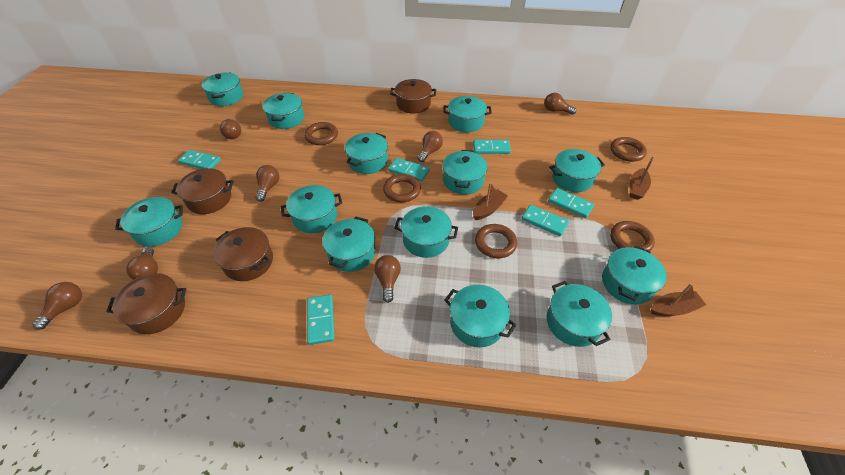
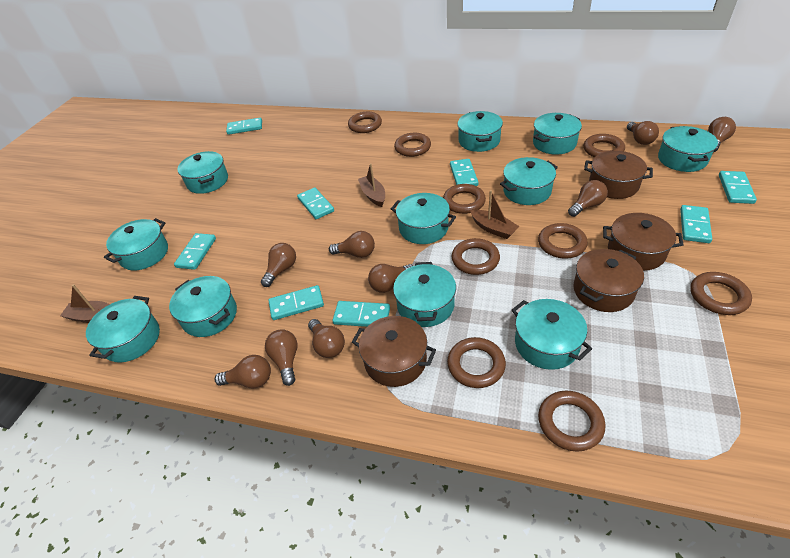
brown light bulb: 7 -> 9
brown ring: 5 -> 9
turquoise domino: 6 -> 8
turquoise pot: 13 -> 11

